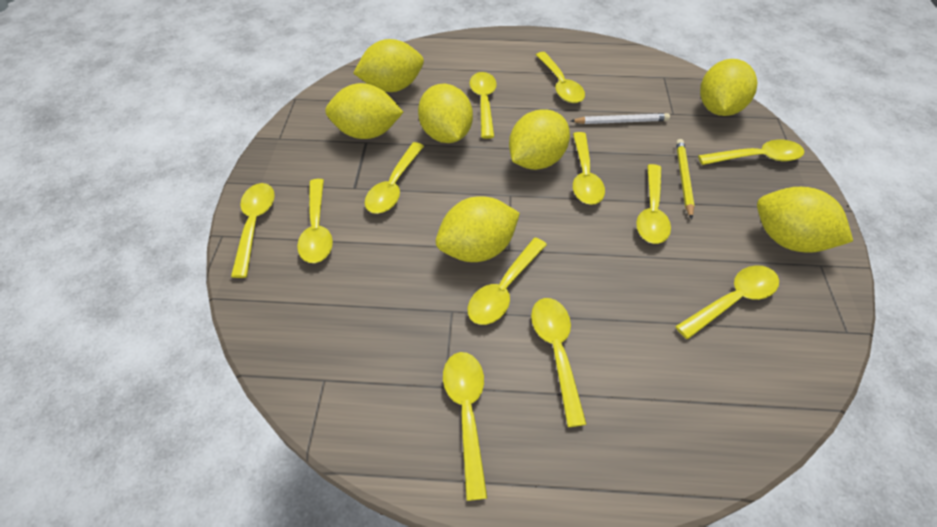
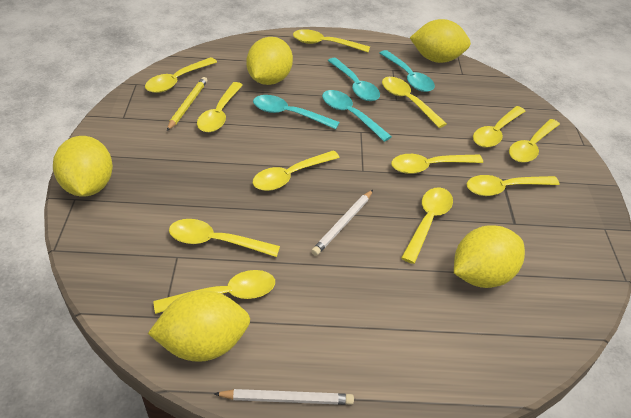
turquoise spoon: 0 -> 4
white pencil: 1 -> 2
yellow lemon: 7 -> 5

